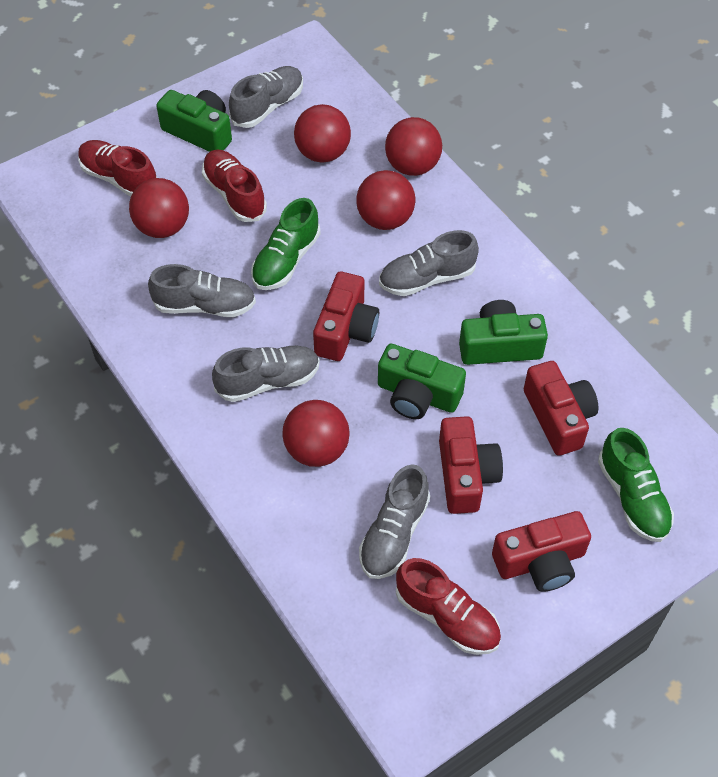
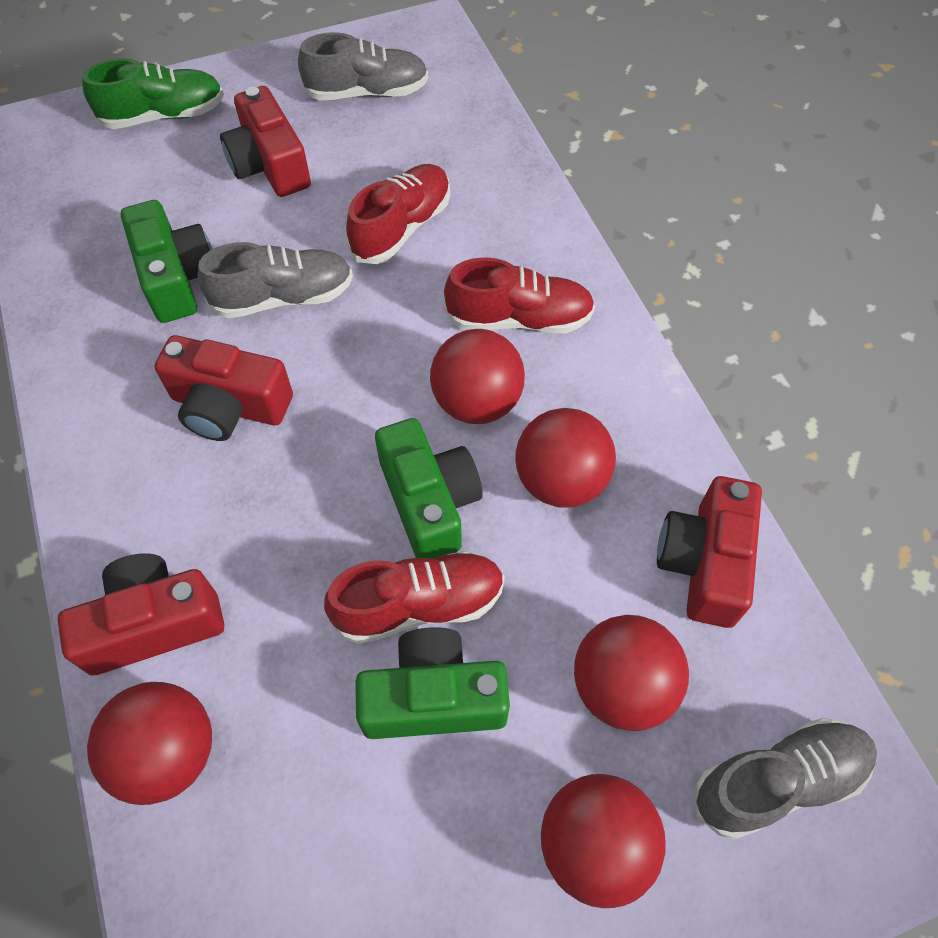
green shoe: 2 -> 1
grey shoe: 5 -> 3

